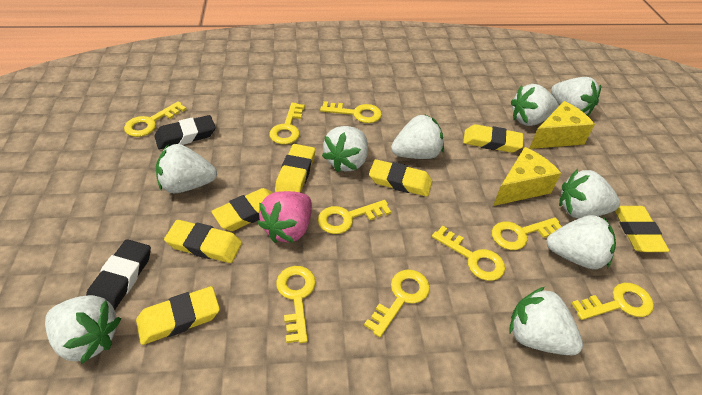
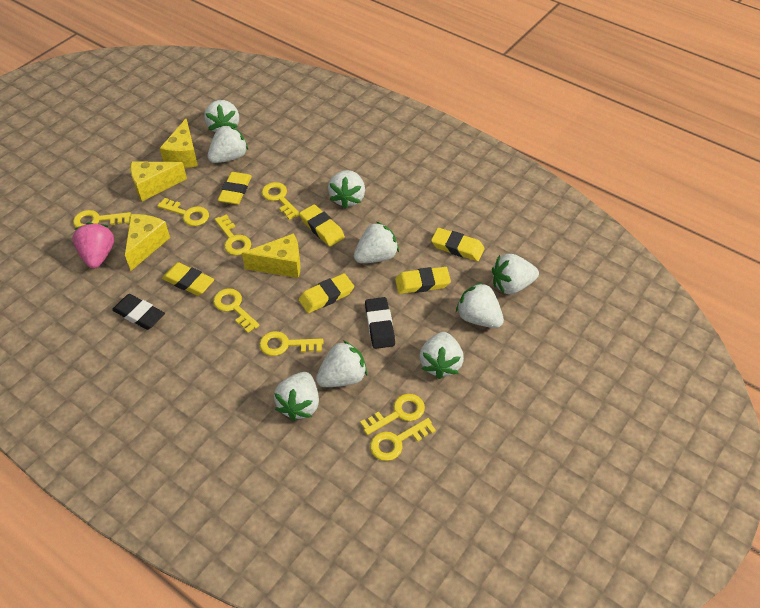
yellow cheese: 2 -> 4
yellow eraser: 7 -> 6
yellow key: 9 -> 8

